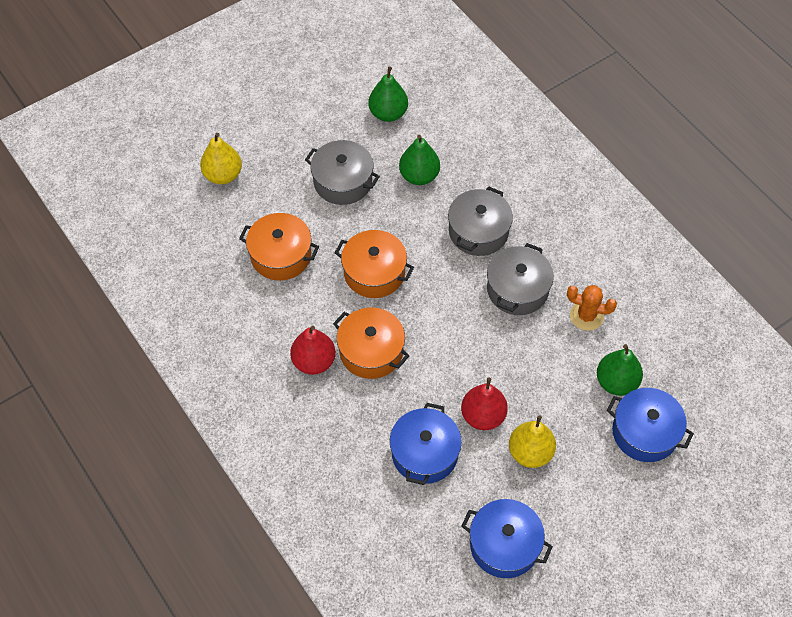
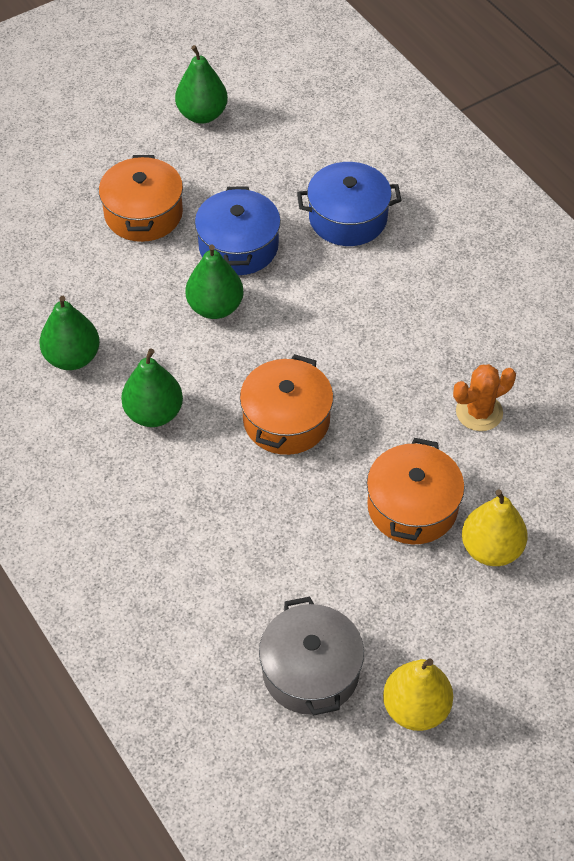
blue pot: 3 -> 2
green pear: 3 -> 4
grey pot: 3 -> 1
red pear: 2 -> 0

